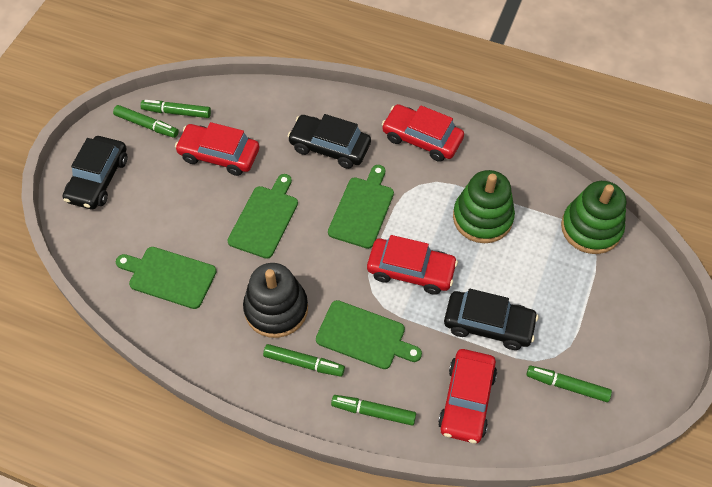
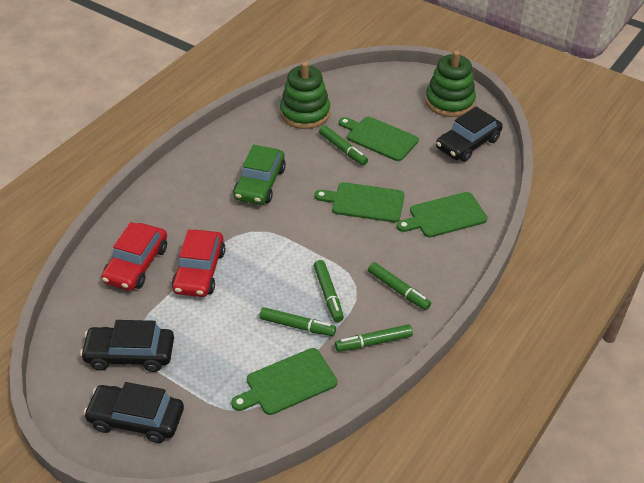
black stacking toy: 1 -> 0
green car: 0 -> 1
red car: 4 -> 2

